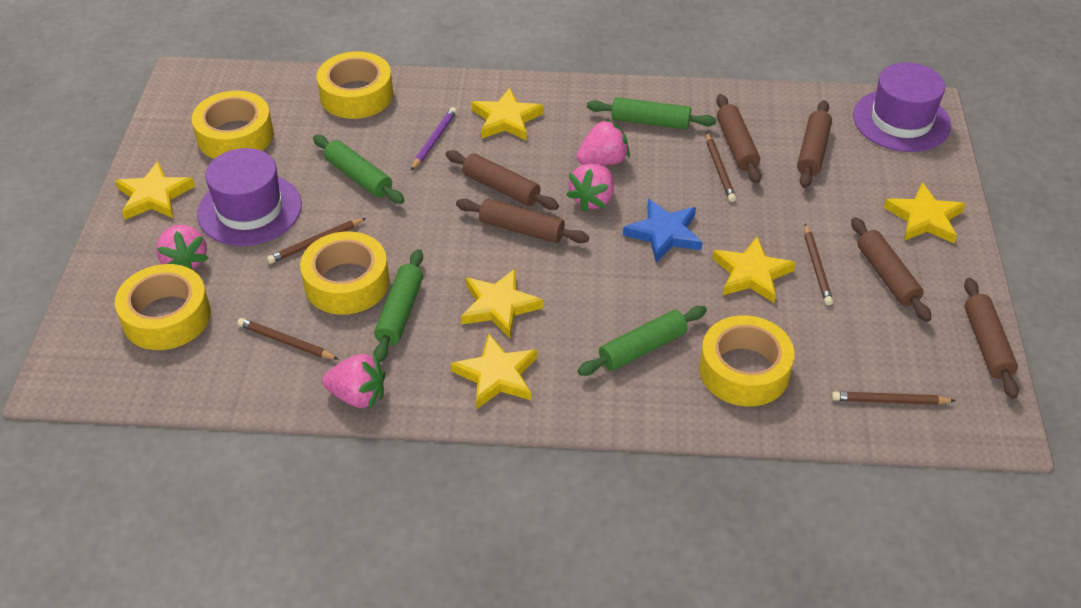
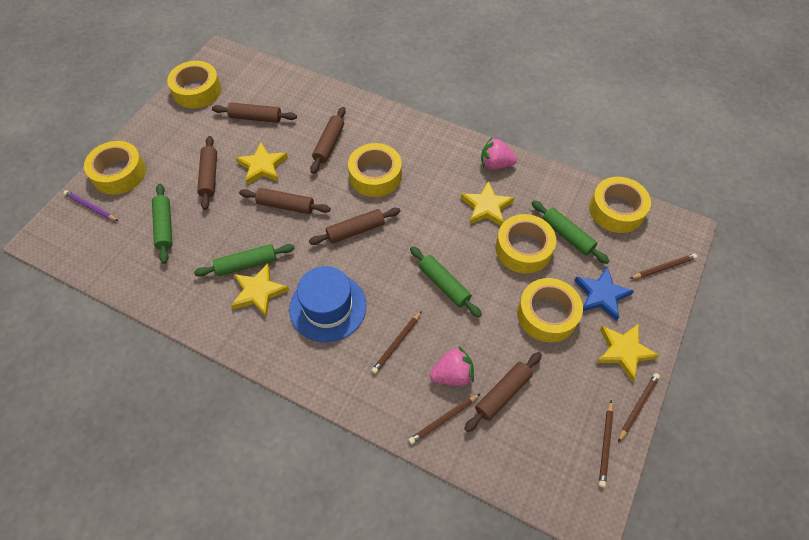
blue hat: 0 -> 1
pink strawberry: 4 -> 2
purple hat: 2 -> 0
yellow star: 6 -> 4
yellow tape: 5 -> 6

